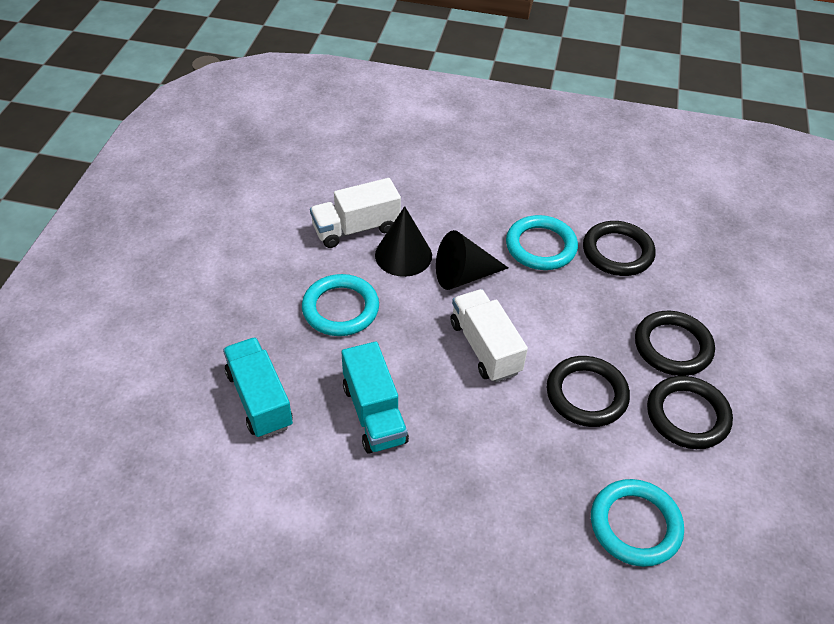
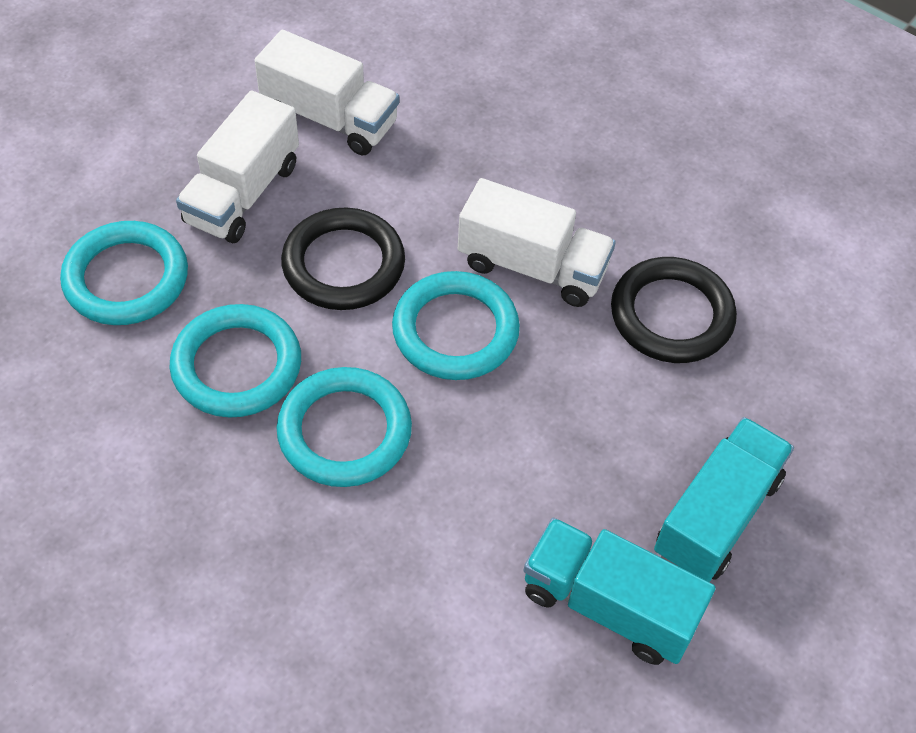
black cone: 2 -> 0
black ring: 4 -> 2
turquoise ring: 3 -> 4
white truck: 2 -> 3

